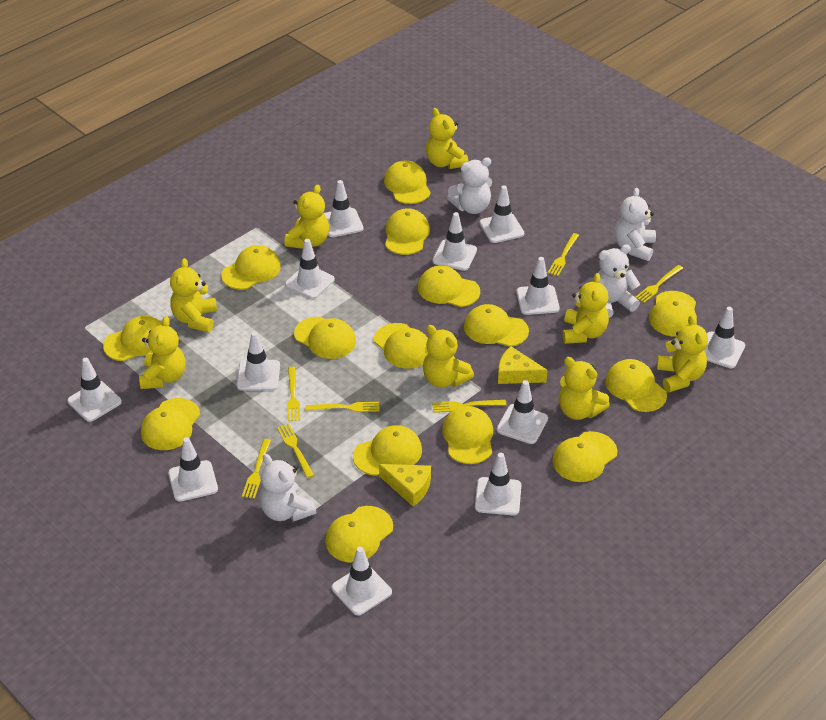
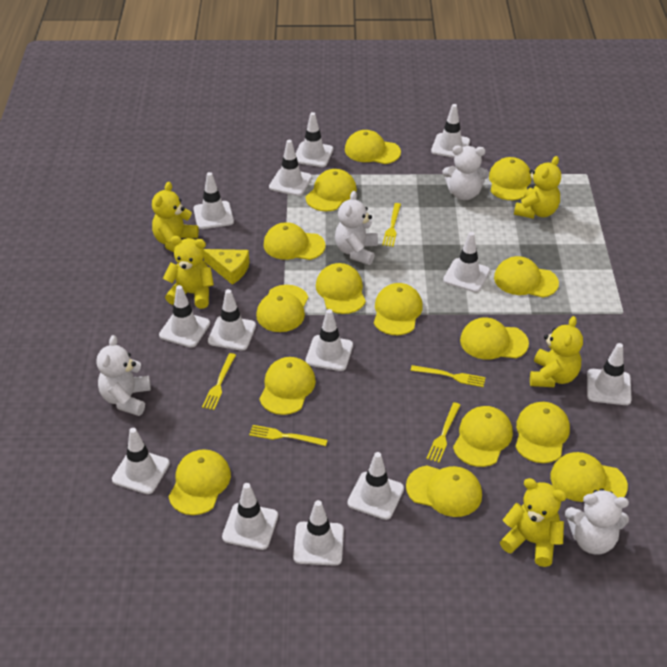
white traffic cone: 12 -> 13
yellow cheese: 2 -> 1
yellow fork: 7 -> 5
yellow teddy bear: 8 -> 5

